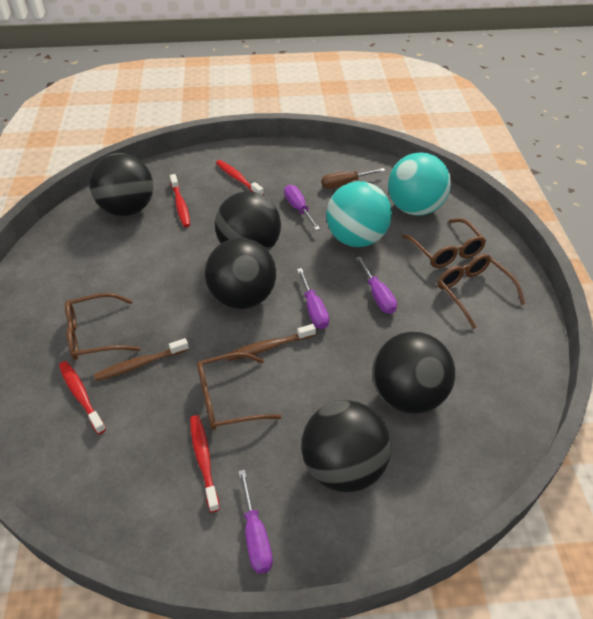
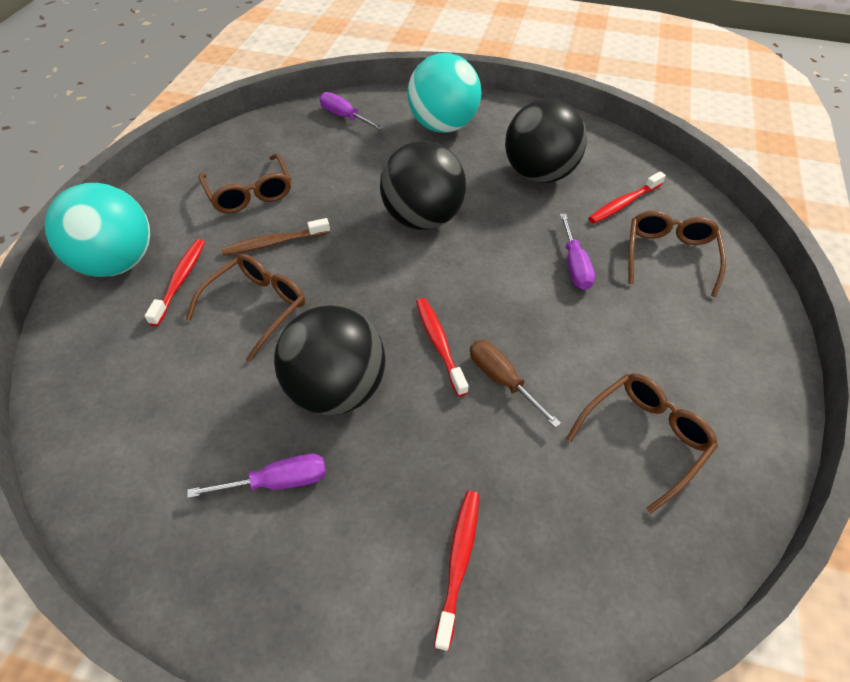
black ball: 5 -> 3
brown toothbrush: 2 -> 1
purple screwdriver: 4 -> 3

